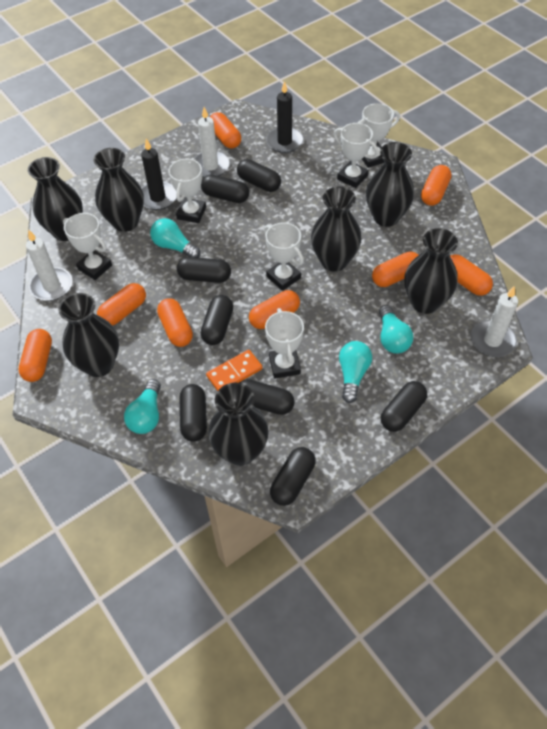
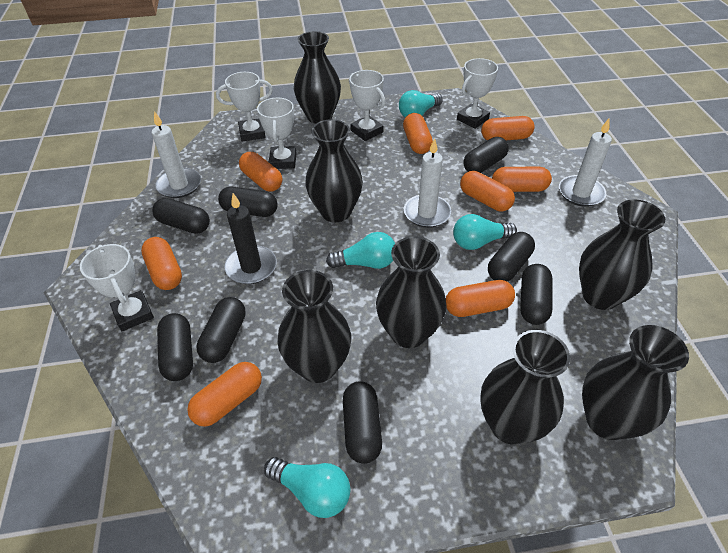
black candle: 2 -> 1
orange domino: 1 -> 0
white trophy: 6 -> 5

